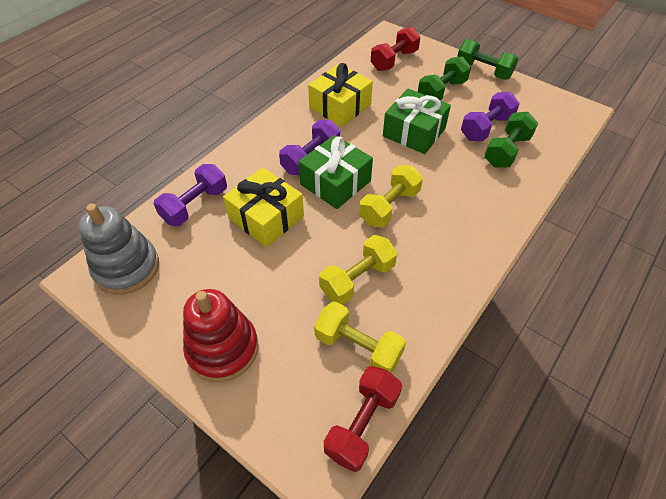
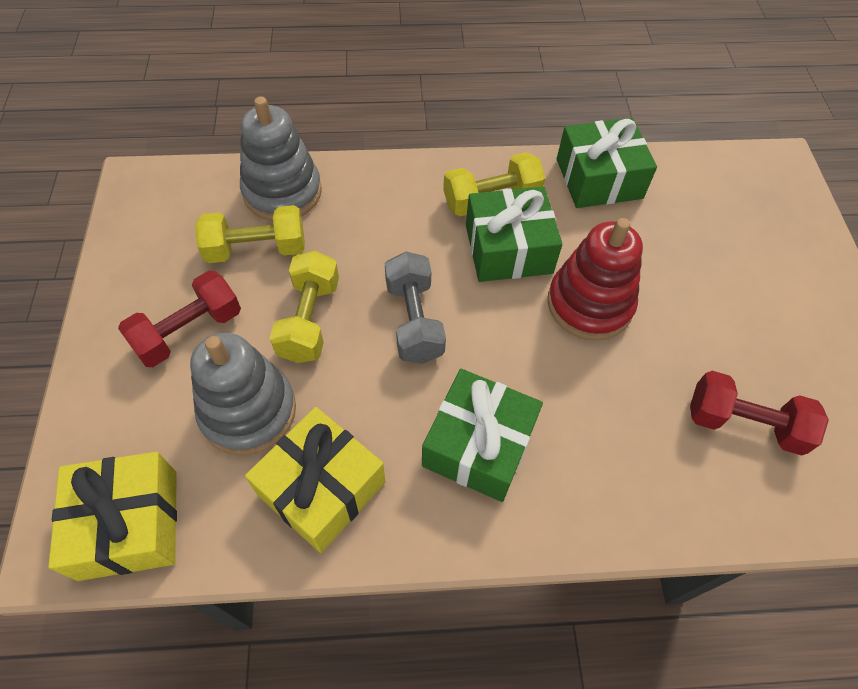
green dumbbell: 3 -> 0
green gift: 2 -> 3
grey dumbbell: 0 -> 1
grey stacking toy: 1 -> 2
purple dumbbell: 3 -> 0

